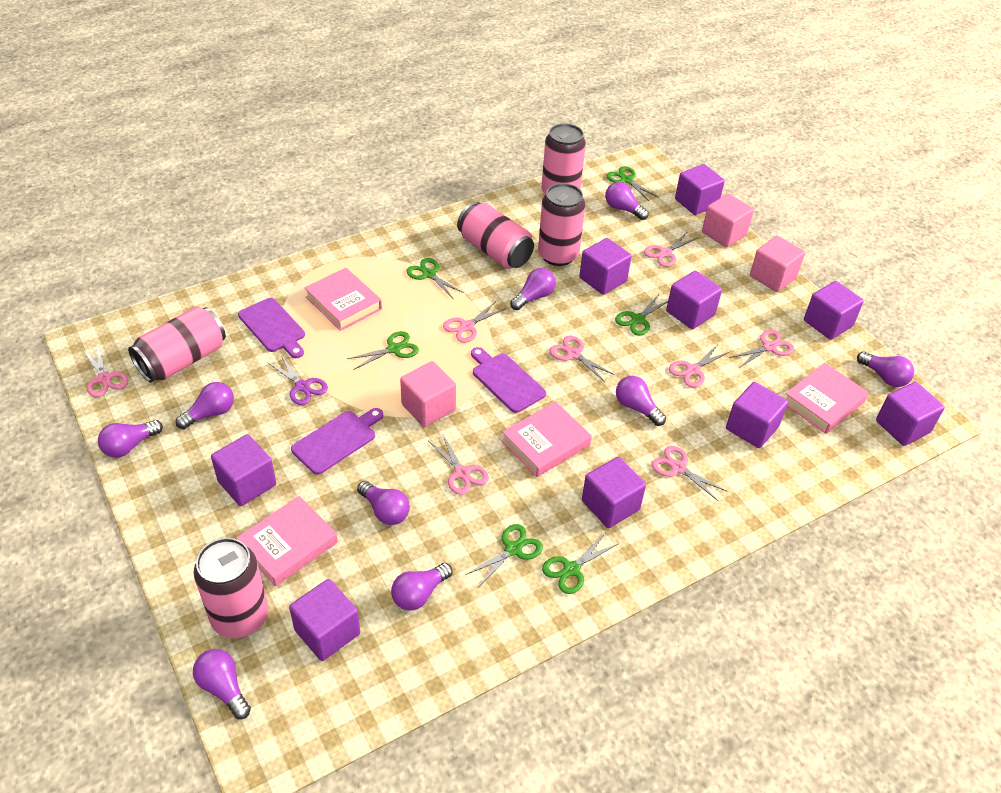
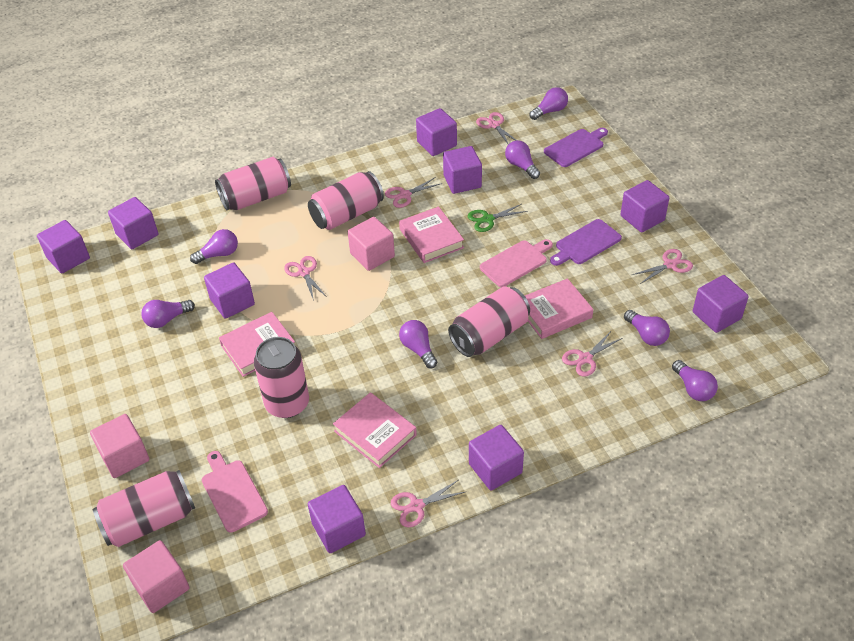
green scissors: 6 -> 1
pink cutting board: 0 -> 2
pink scissors: 8 -> 6
purple cutting board: 3 -> 2
purple light bulb: 9 -> 7
purple scissors: 1 -> 0

